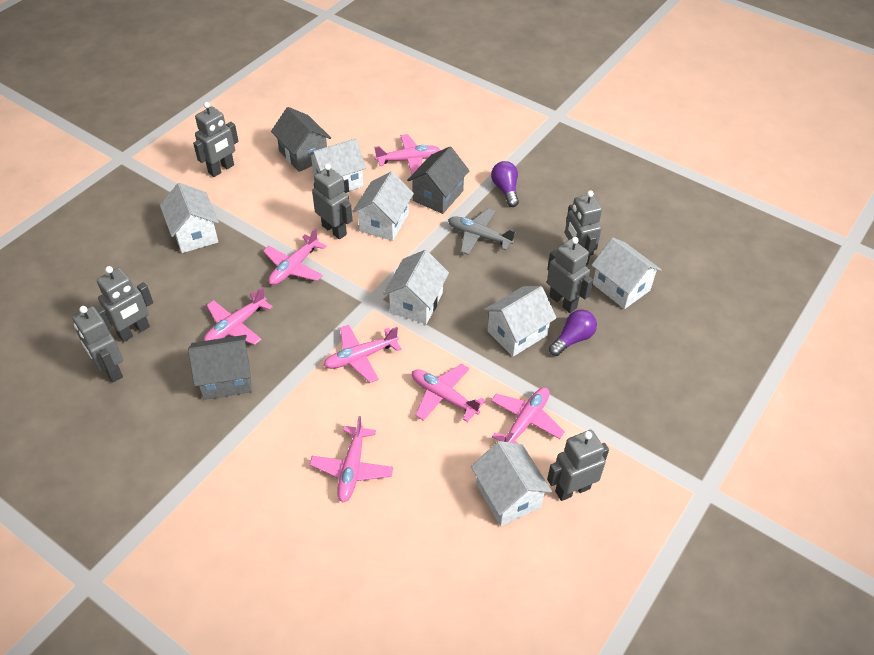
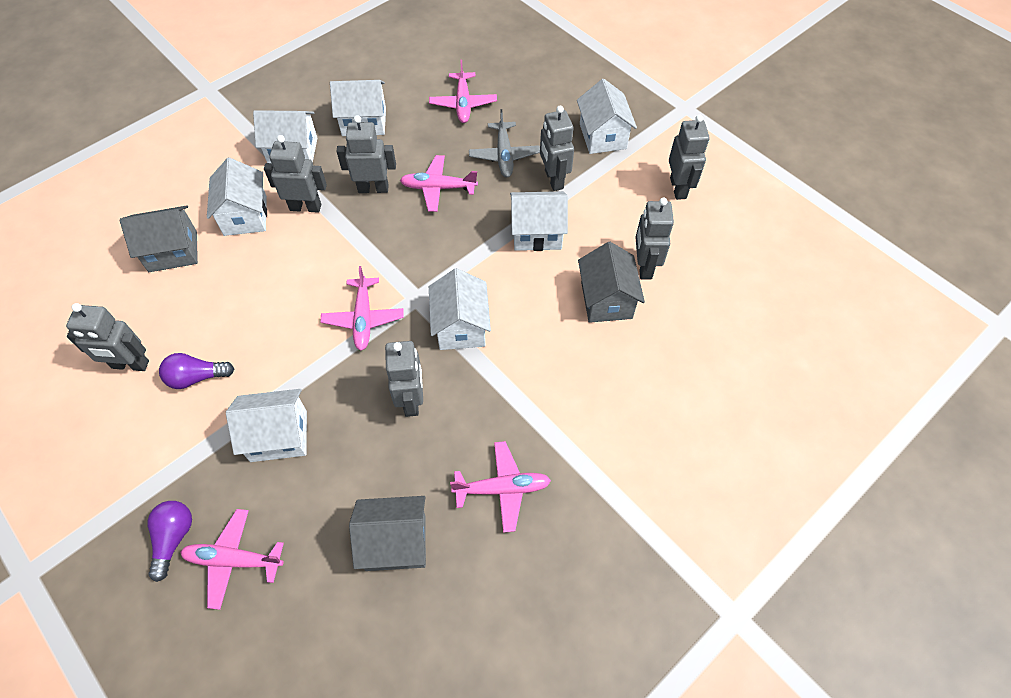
pink plane: 7 -> 5

